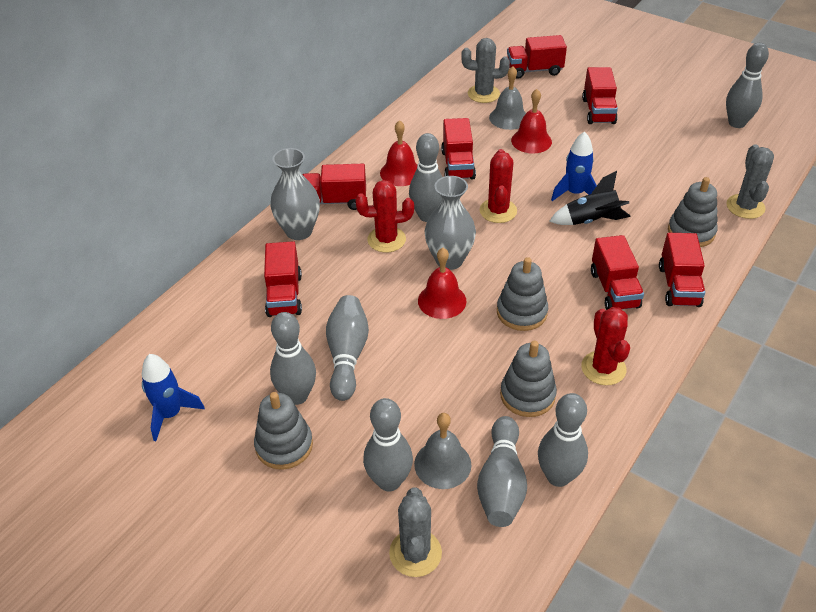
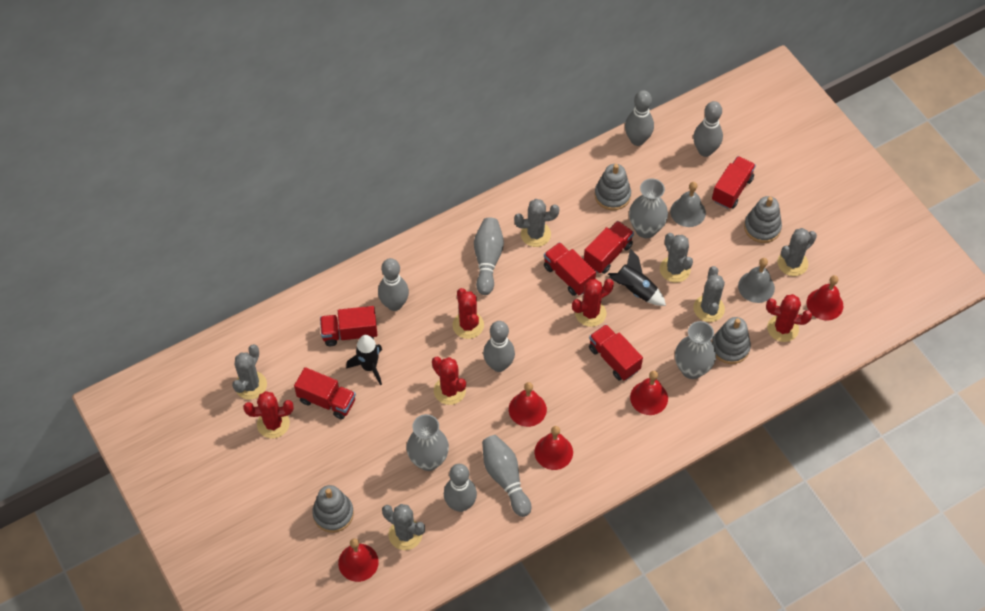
black rocket: 1 -> 2
blue rocket: 2 -> 0
grey cactus: 3 -> 6
grey vase: 2 -> 3
red bell: 3 -> 5
red cactus: 3 -> 5
red truck: 7 -> 6

